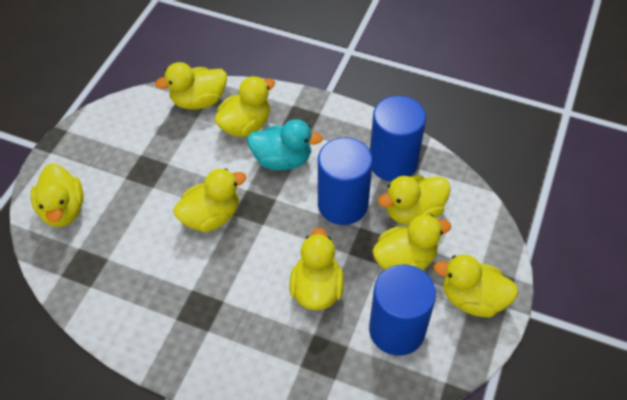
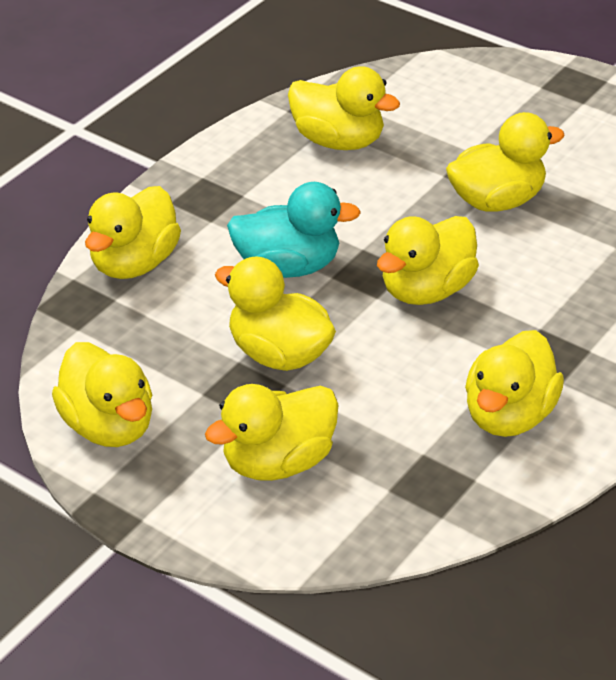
blue cylinder: 3 -> 0

